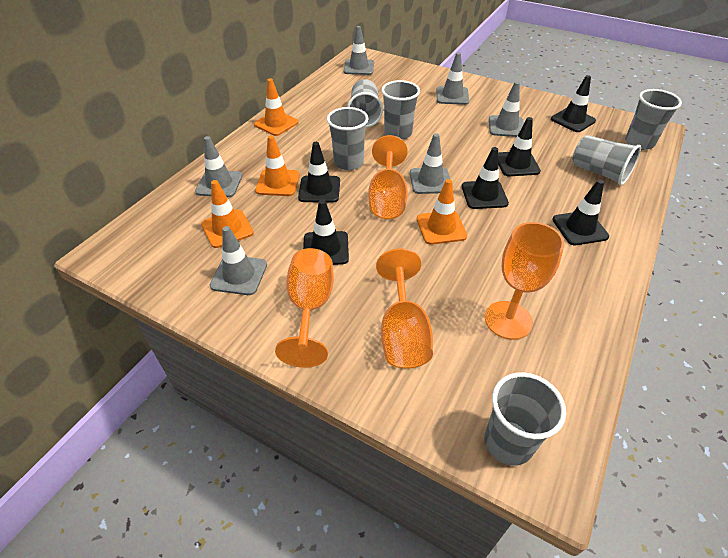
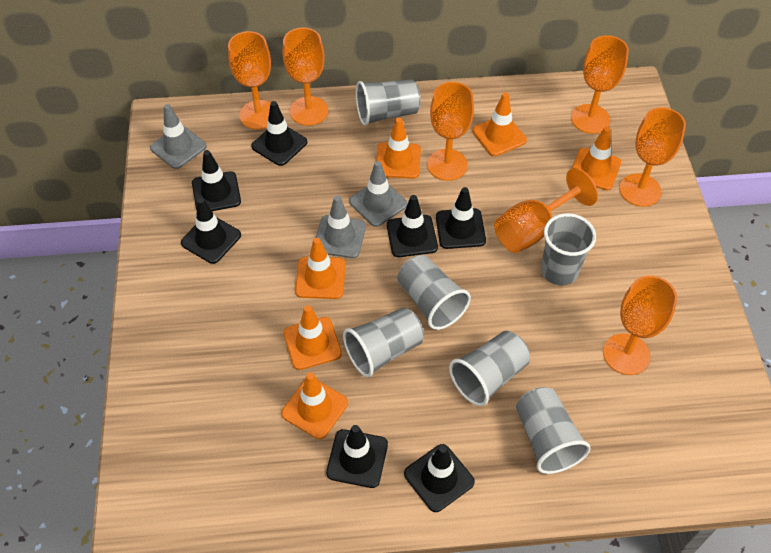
black traffic cone: 6 -> 7
grey traffic cone: 6 -> 3
orange goblet: 4 -> 7
orange traffic cone: 4 -> 6

